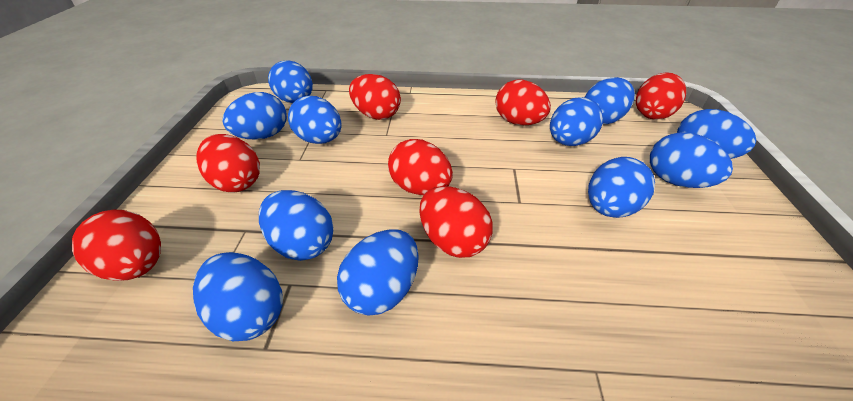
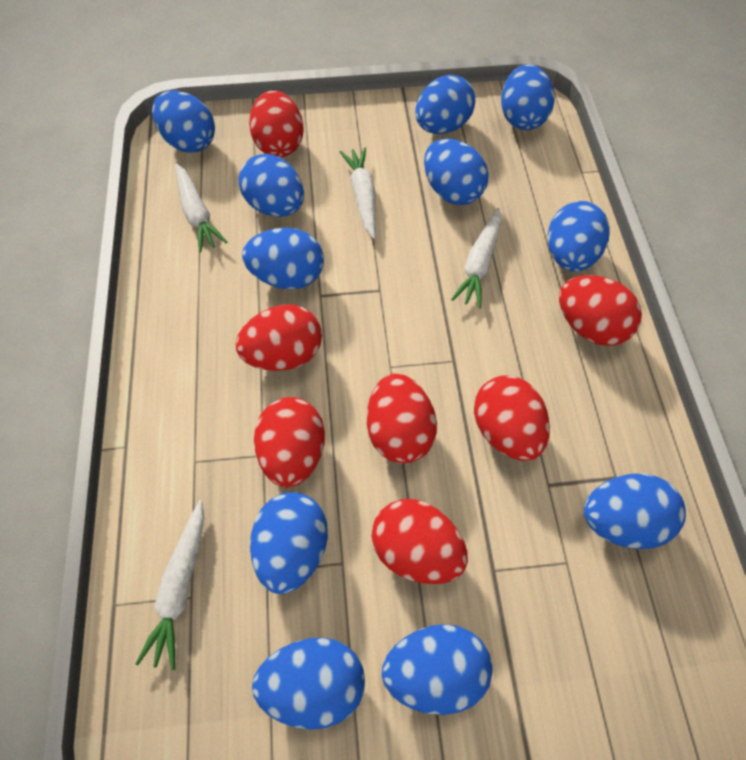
white carrot: 0 -> 4

